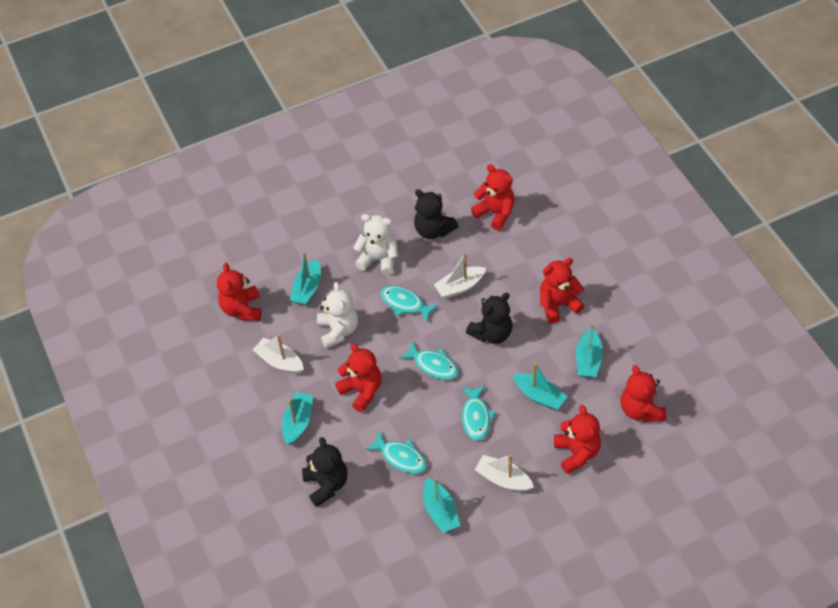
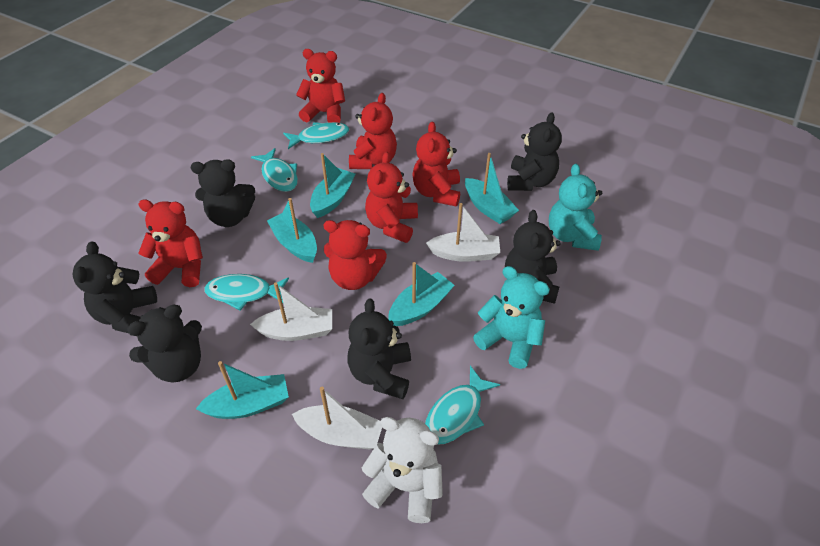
black teddy bear: 3 -> 6
turquoise teddy bear: 0 -> 2
white teddy bear: 2 -> 1

